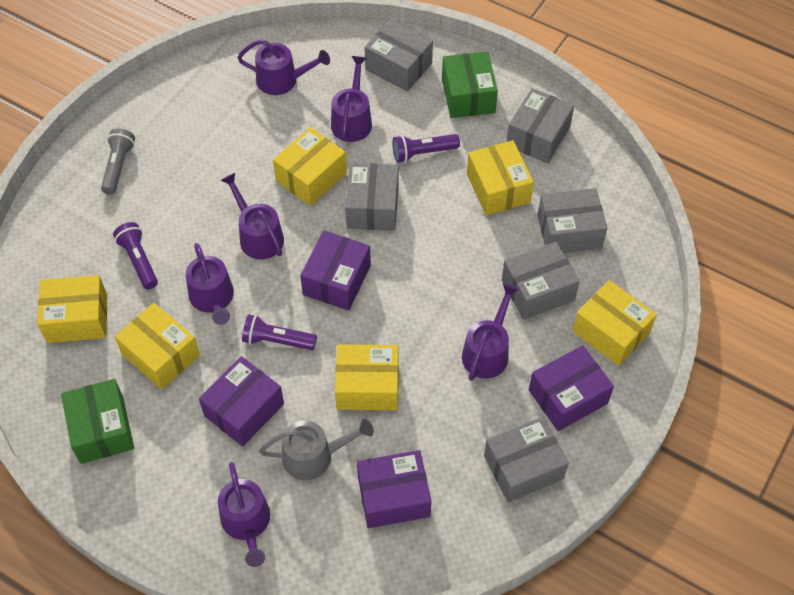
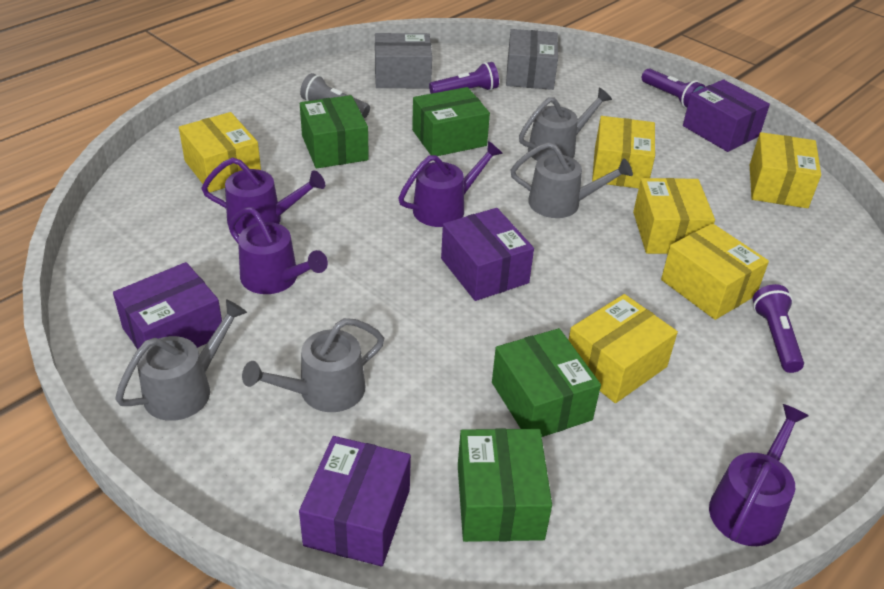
green box: 2 -> 4
grey box: 6 -> 2
grey watering can: 1 -> 4
purple watering can: 6 -> 4

